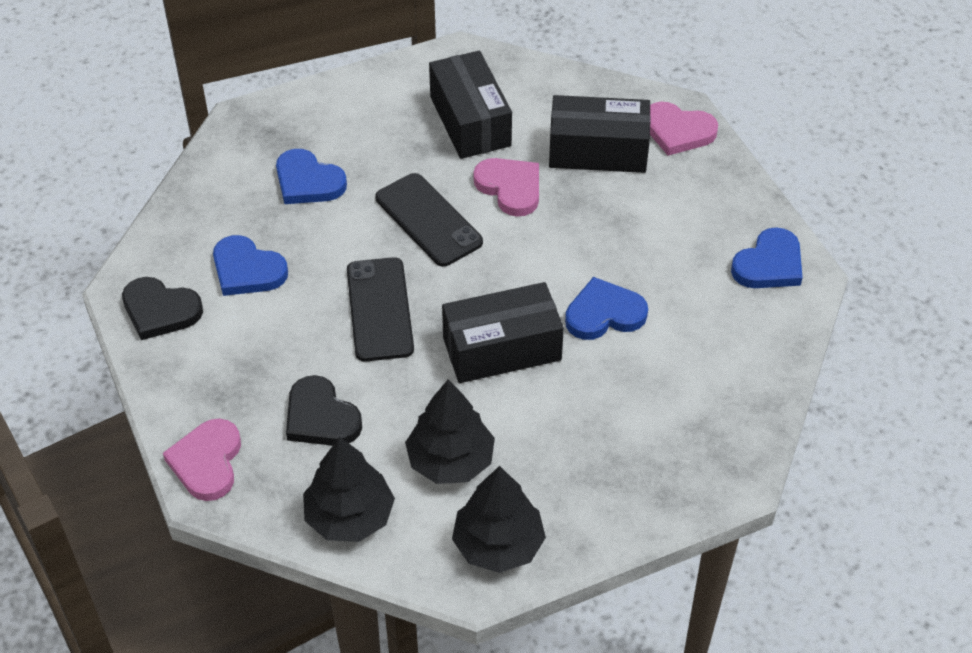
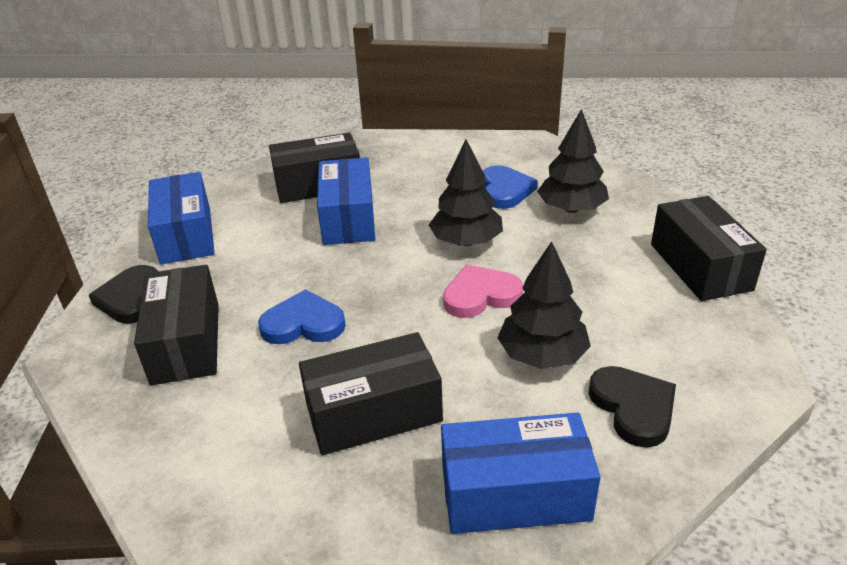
black box: 3 -> 4
black phone: 2 -> 0
blue box: 0 -> 3
blue heart: 4 -> 2
pink heart: 3 -> 1

